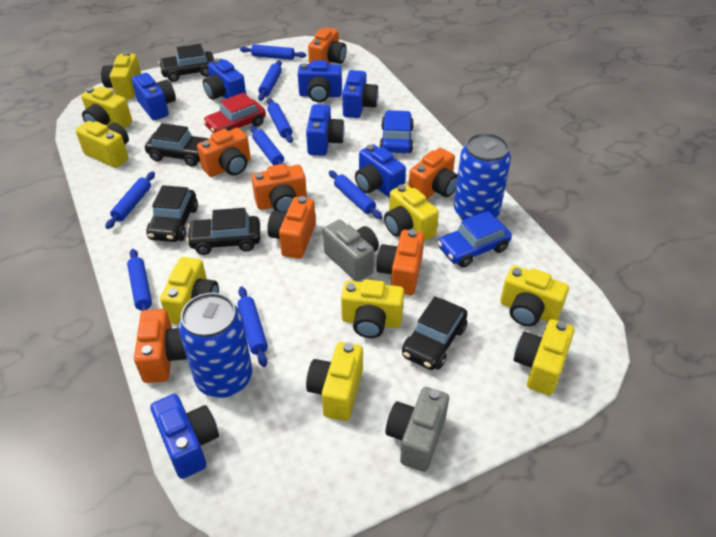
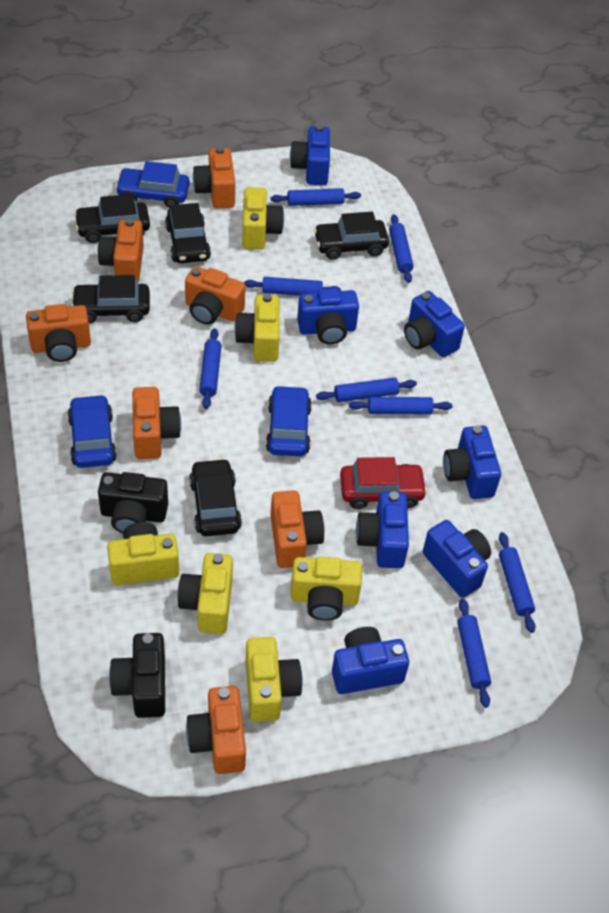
black camera: 0 -> 2
blue can: 2 -> 0
blue car: 2 -> 3
grey camera: 2 -> 0
yellow camera: 9 -> 6

